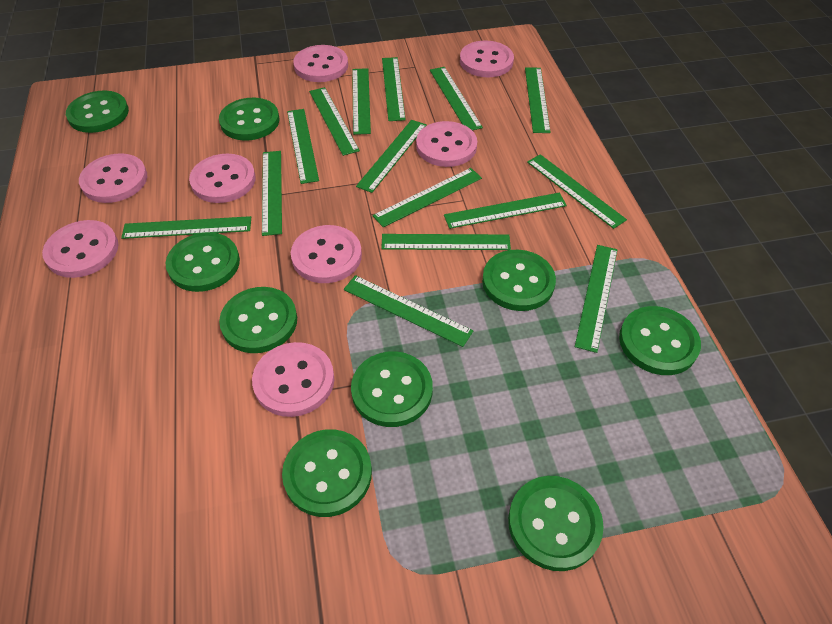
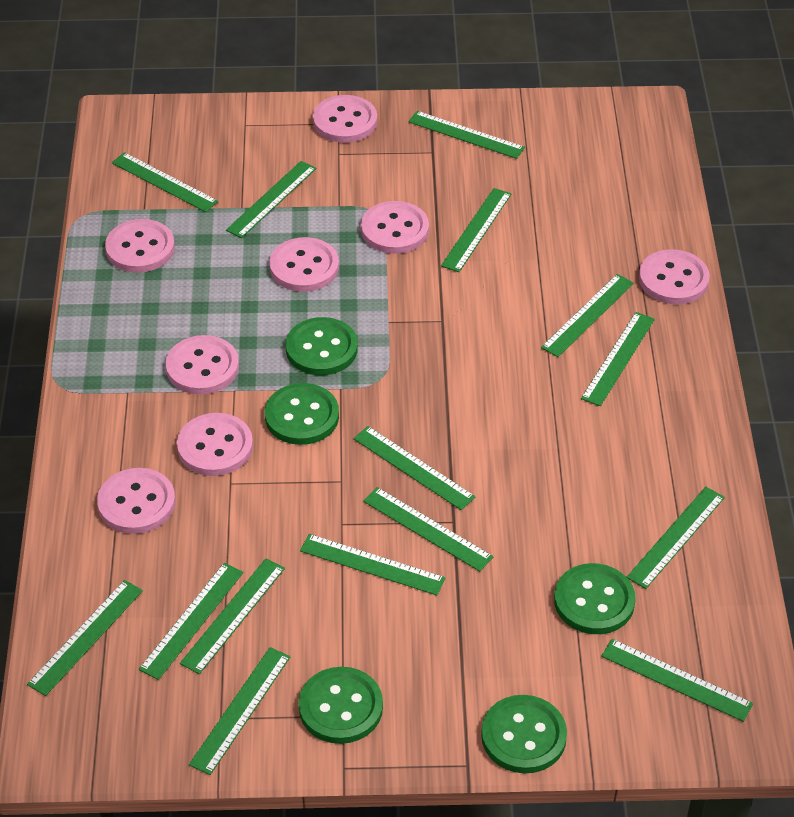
green button: 9 -> 5

